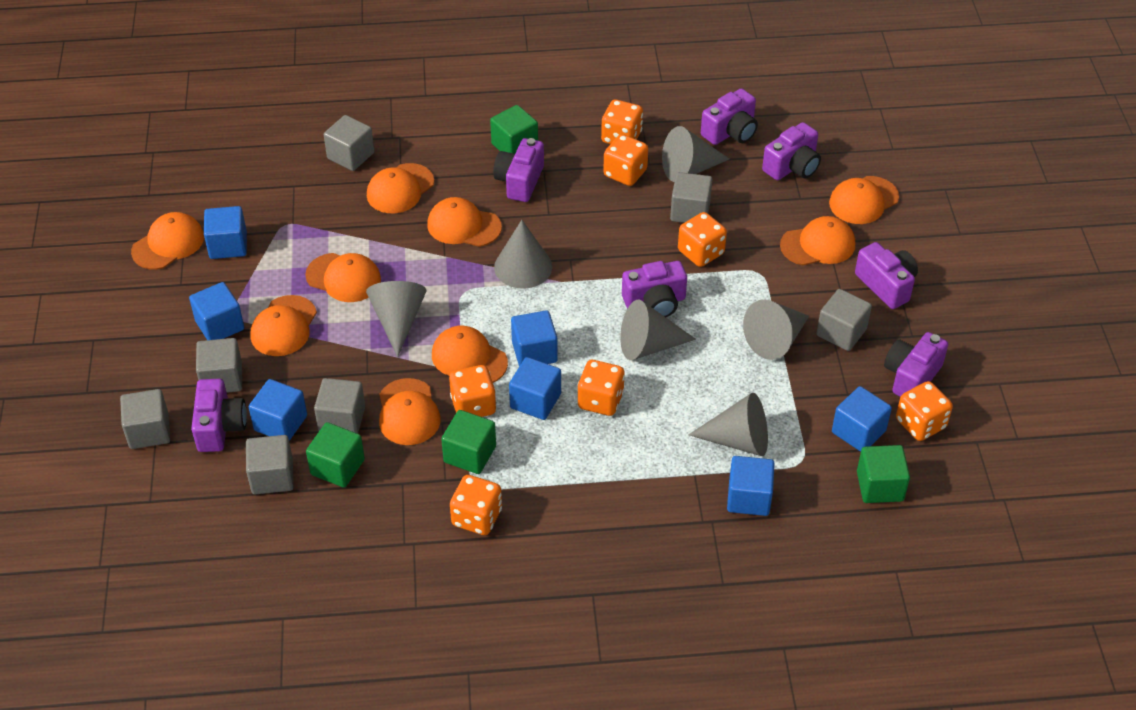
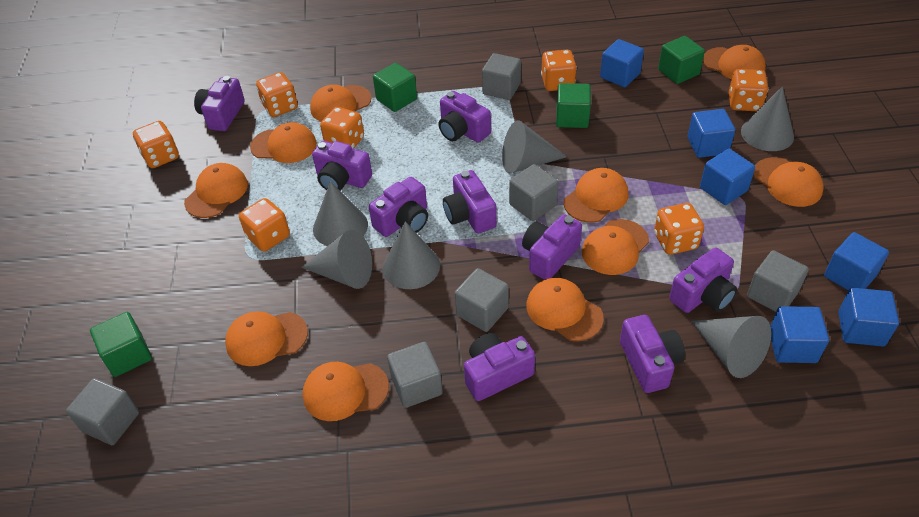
blue cube: 7 -> 6
grey cube: 7 -> 6
orange cap: 9 -> 10
purple camera: 7 -> 9

